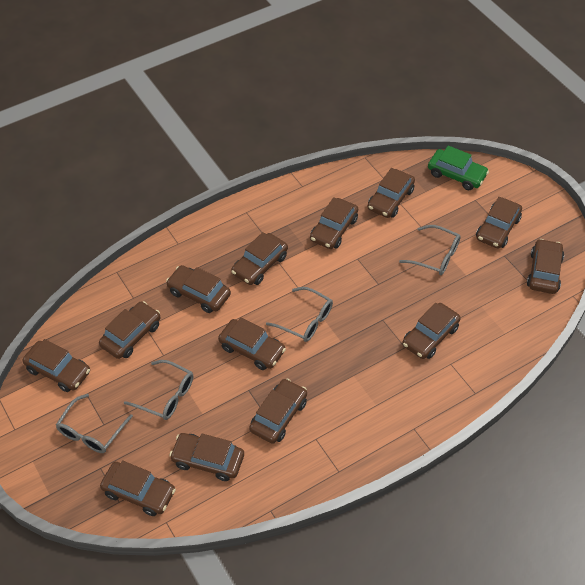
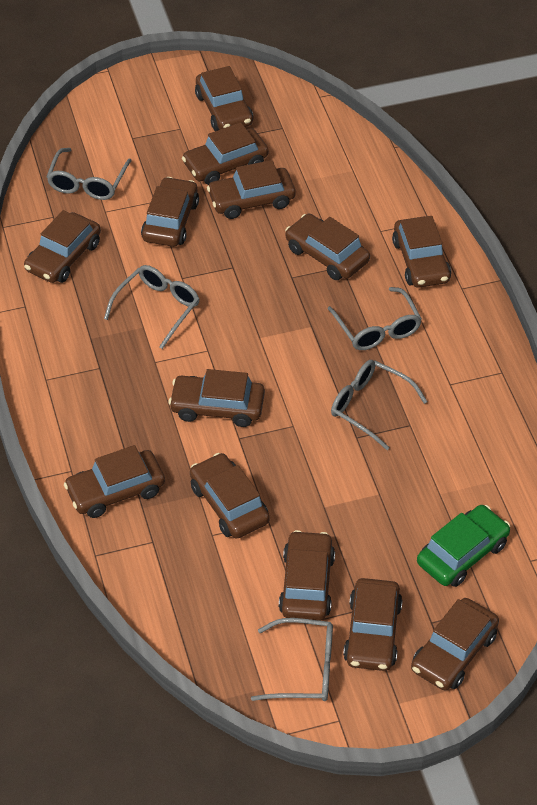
grey glasses: 4 -> 5

